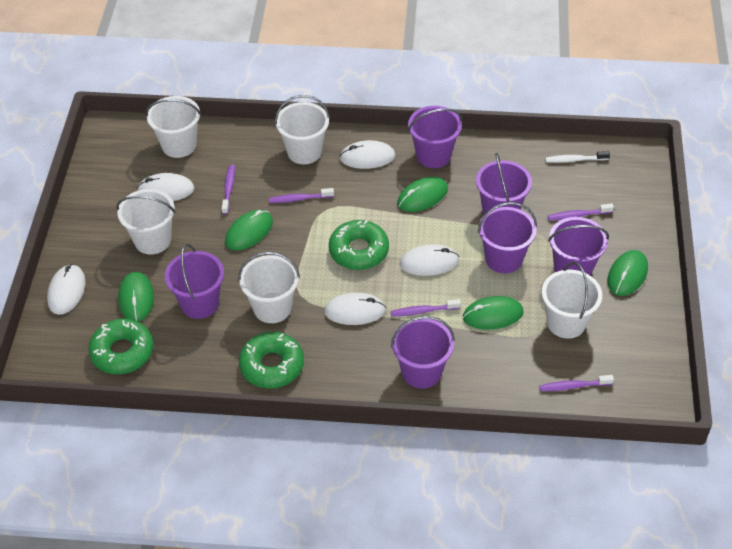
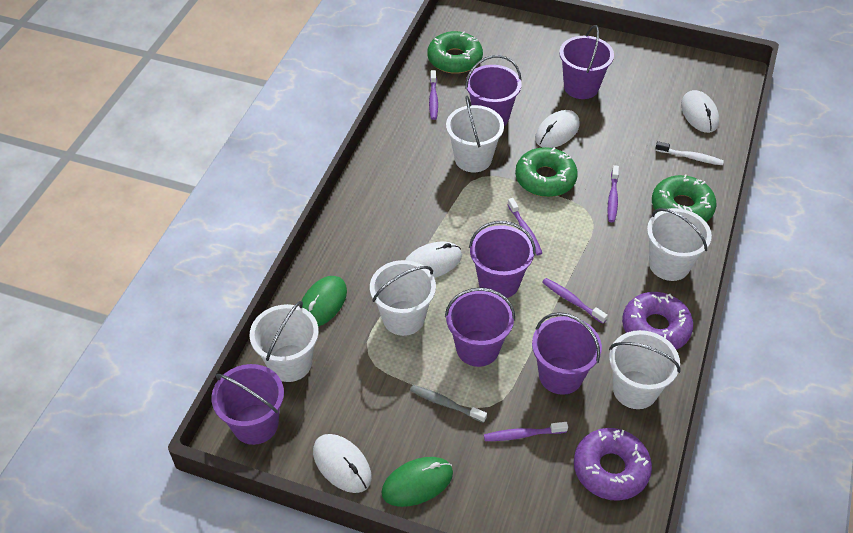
green mouse: 5 -> 2
grey toothbrush: 0 -> 1
purple donut: 0 -> 2
white mouse: 5 -> 4

